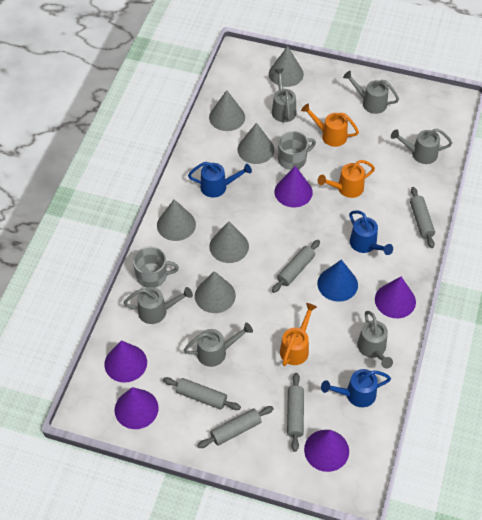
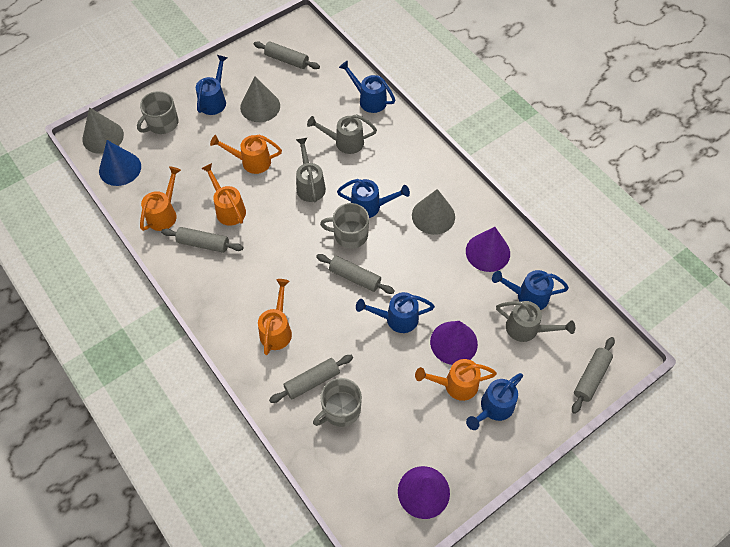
blue watering can: 3 -> 6
grey cone: 6 -> 3
grey mug: 2 -> 3
grey watering can: 6 -> 3
orange watering can: 3 -> 5
purple cone: 5 -> 3

